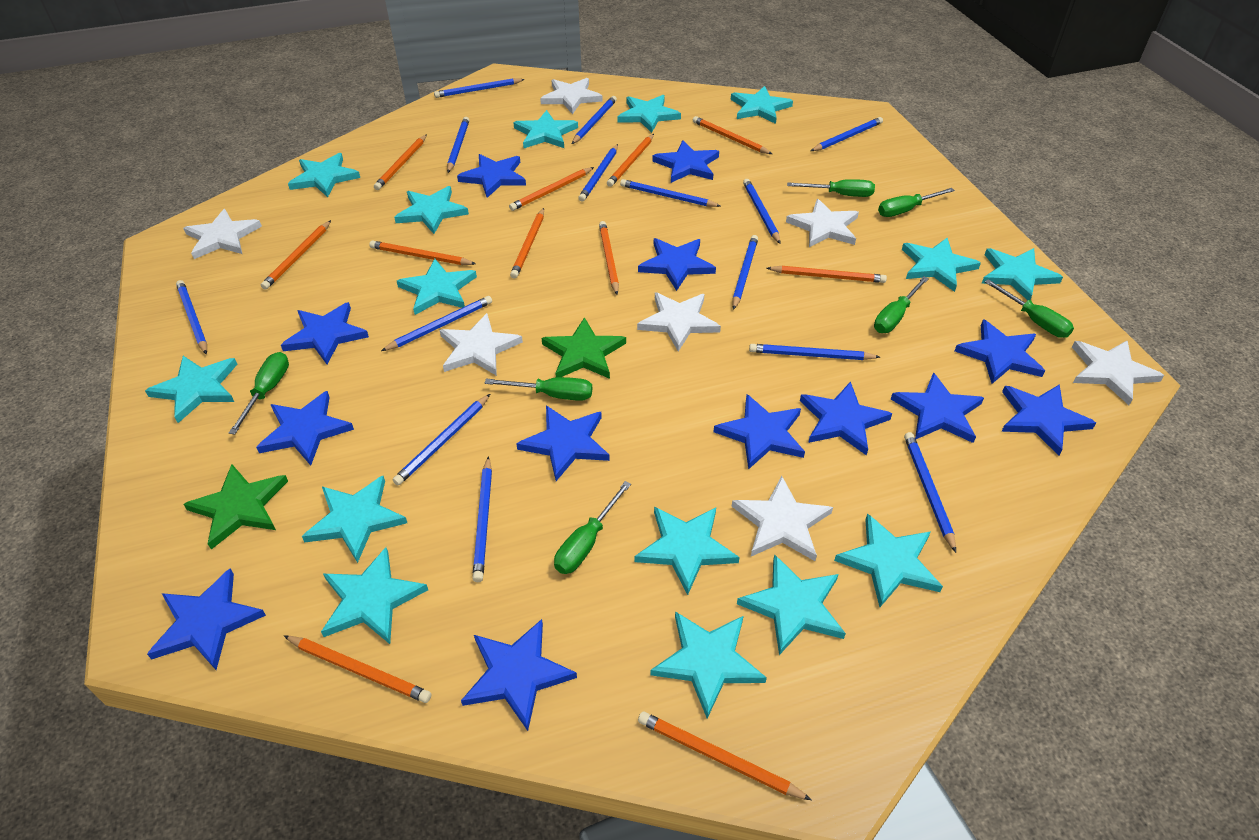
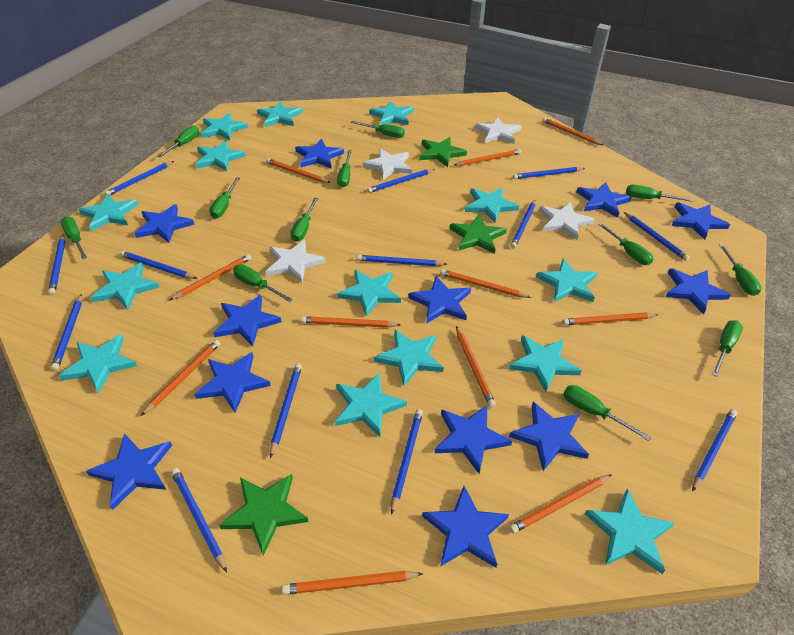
blue pencil: 14 -> 13
blue star: 13 -> 12
green screwdriver: 7 -> 12
green star: 2 -> 3
turquoise star: 15 -> 14
white star: 7 -> 4

